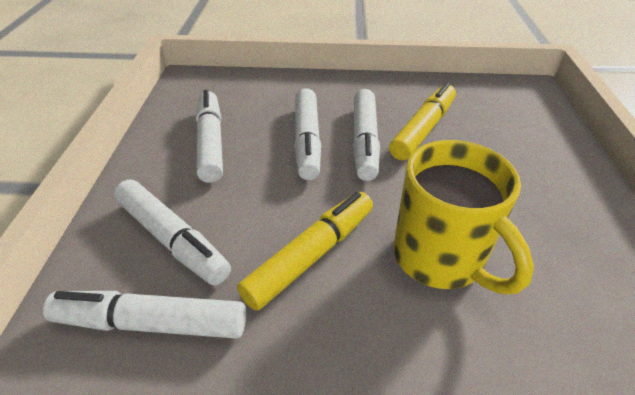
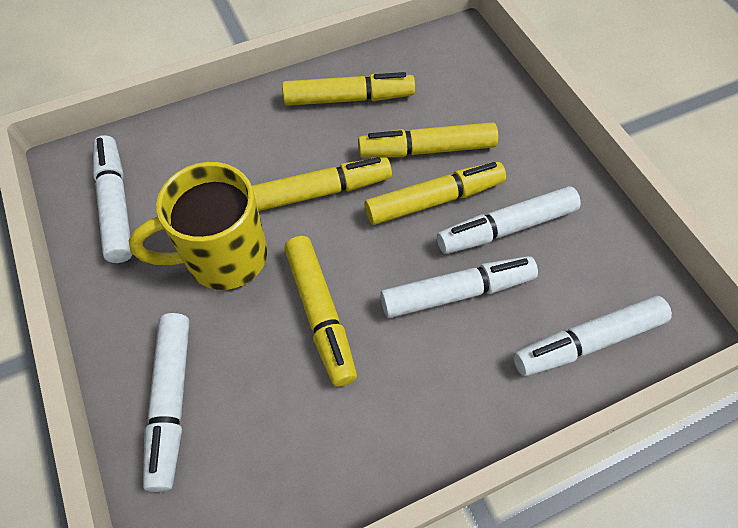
yellow marker: 2 -> 5

